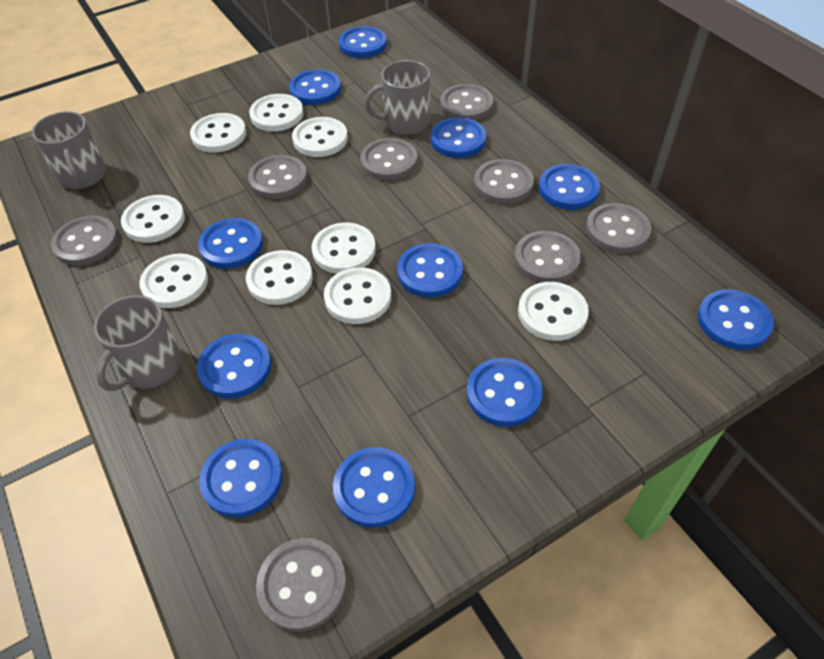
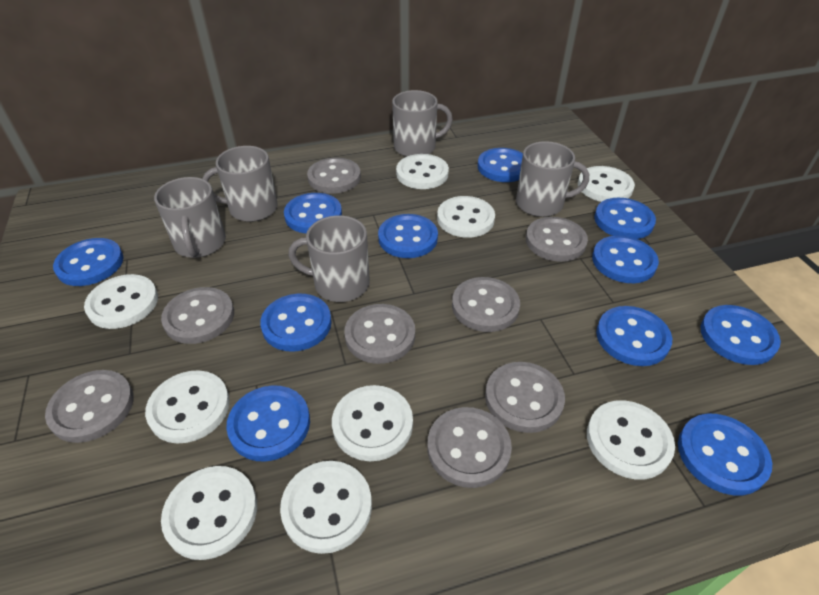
grey mug: 3 -> 5

